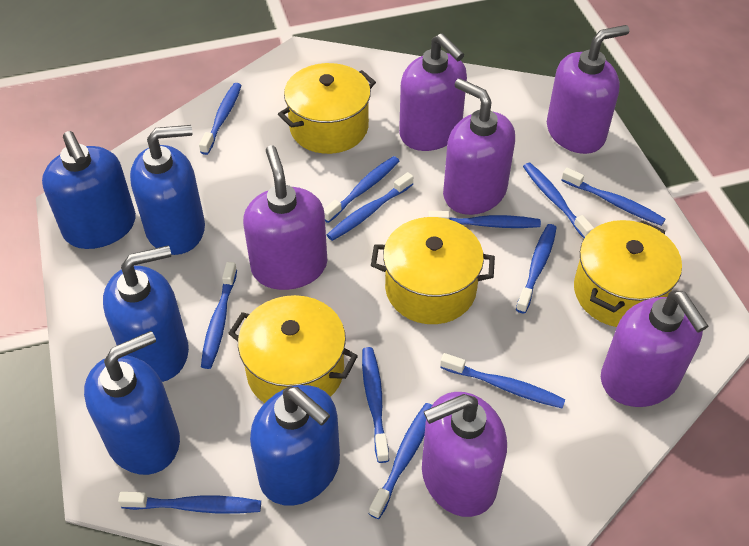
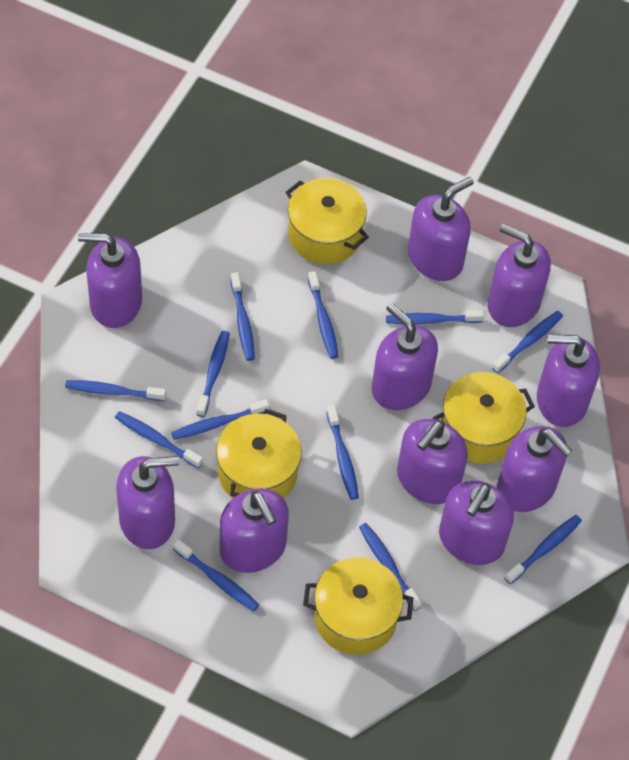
blue soap dispenser: 5 -> 0
purple soap dispenser: 6 -> 10

